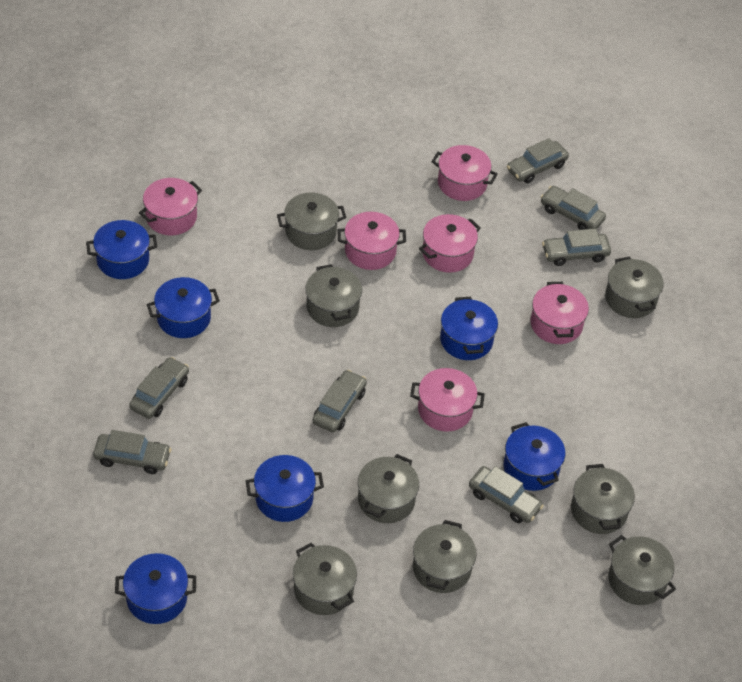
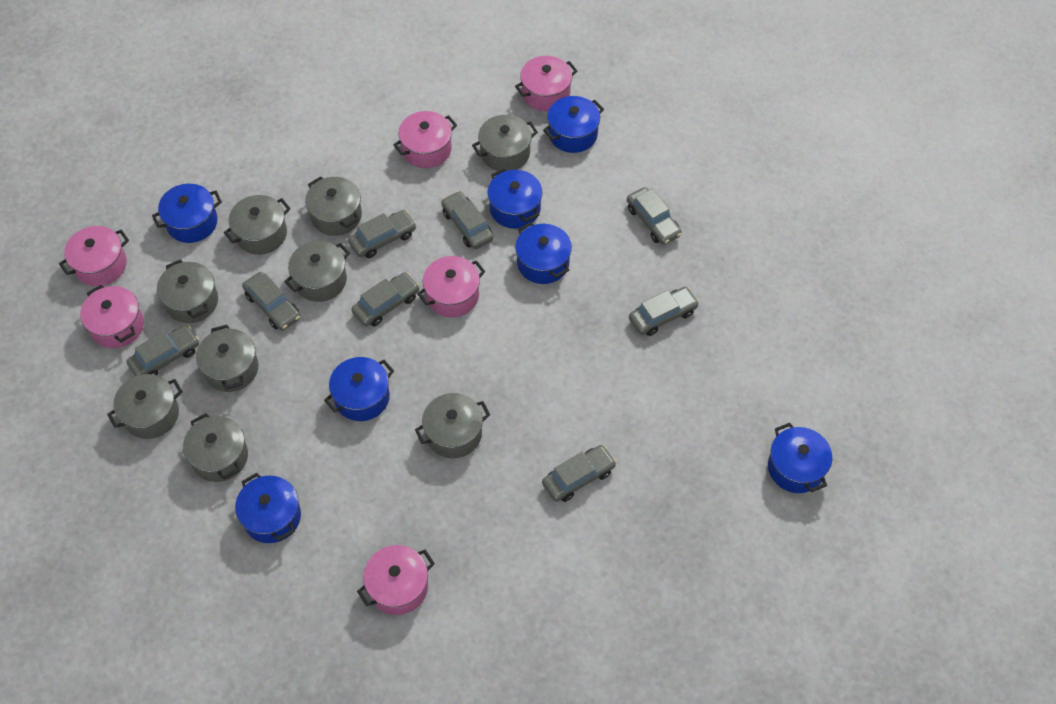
blue pot: 6 -> 7
grey car: 7 -> 8
grey pot: 8 -> 9

